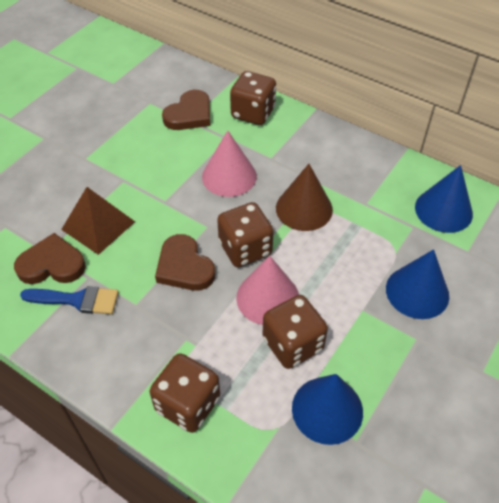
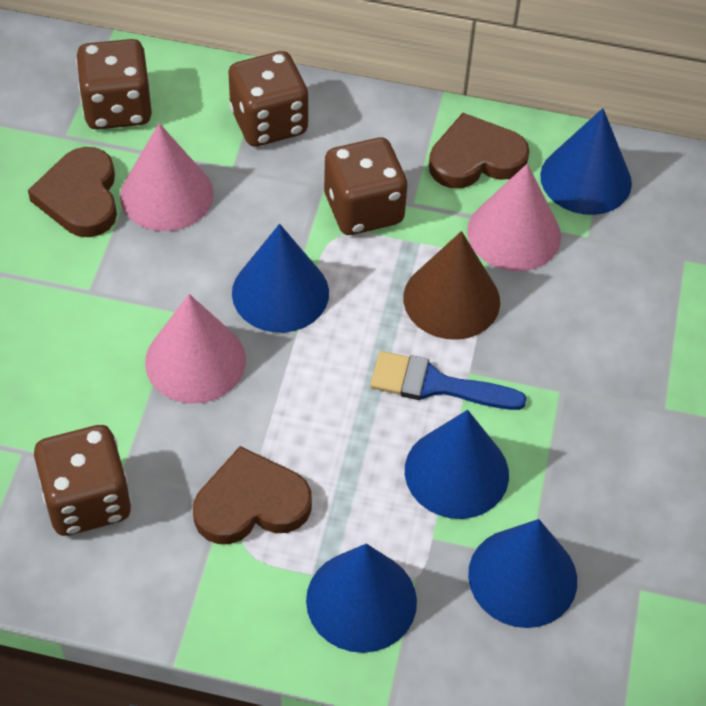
blue cone: 3 -> 5
brown pyramid: 1 -> 0
pink cone: 2 -> 3

